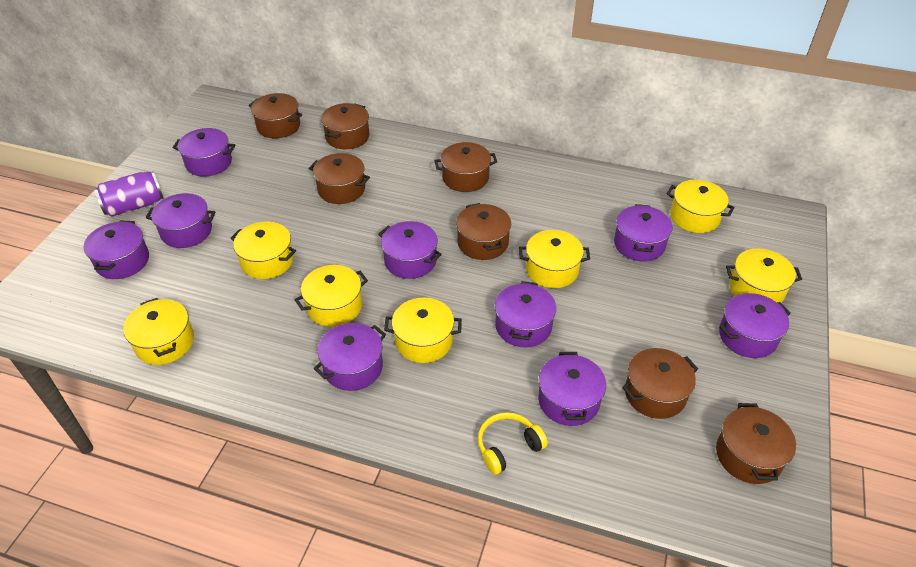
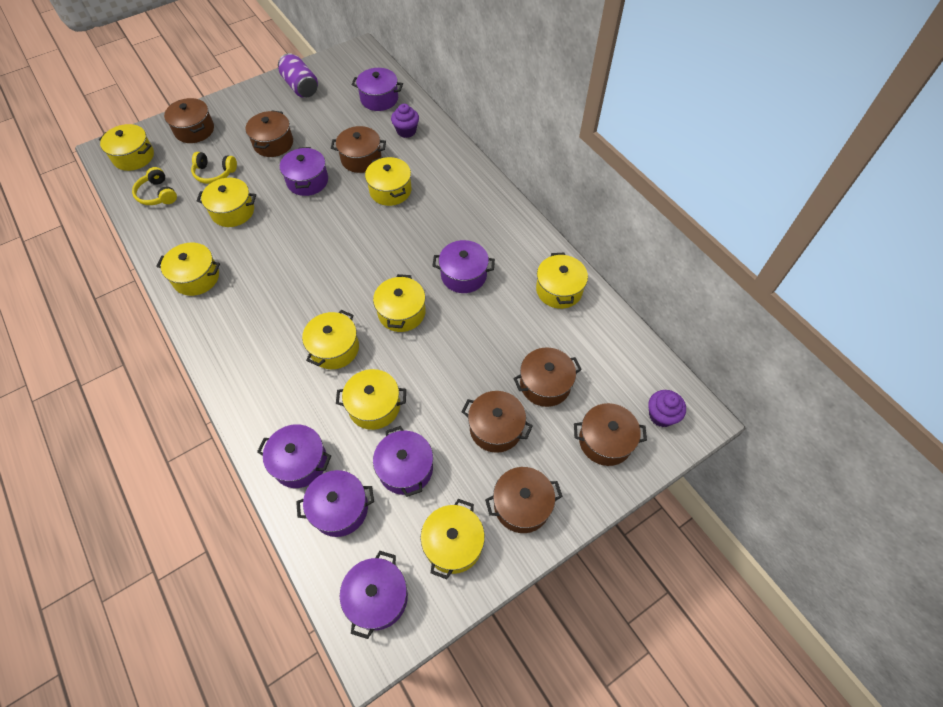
purple cupcake: 0 -> 2
purple pot: 9 -> 7
yellow headphones: 1 -> 2
yellow pot: 7 -> 9

